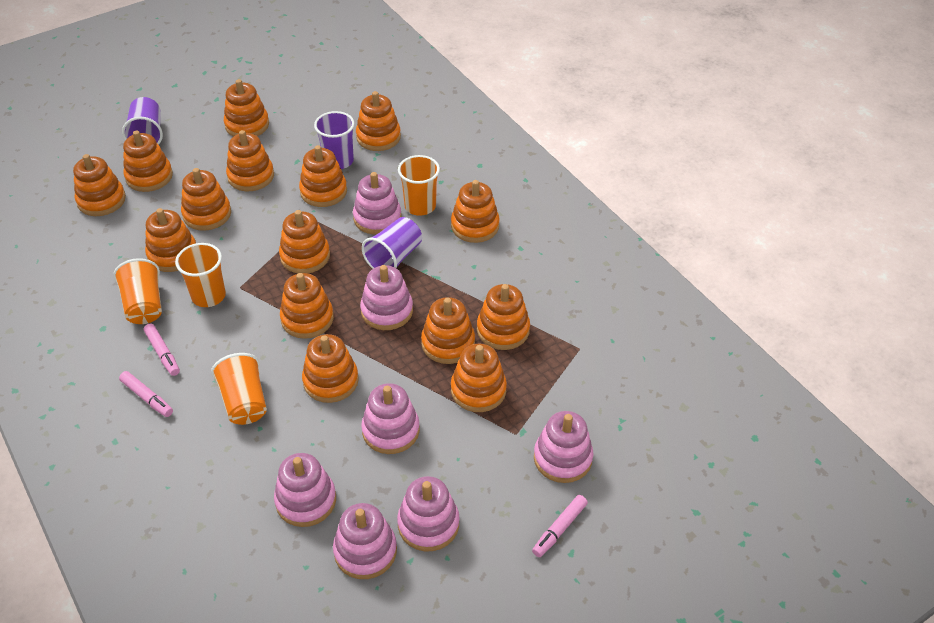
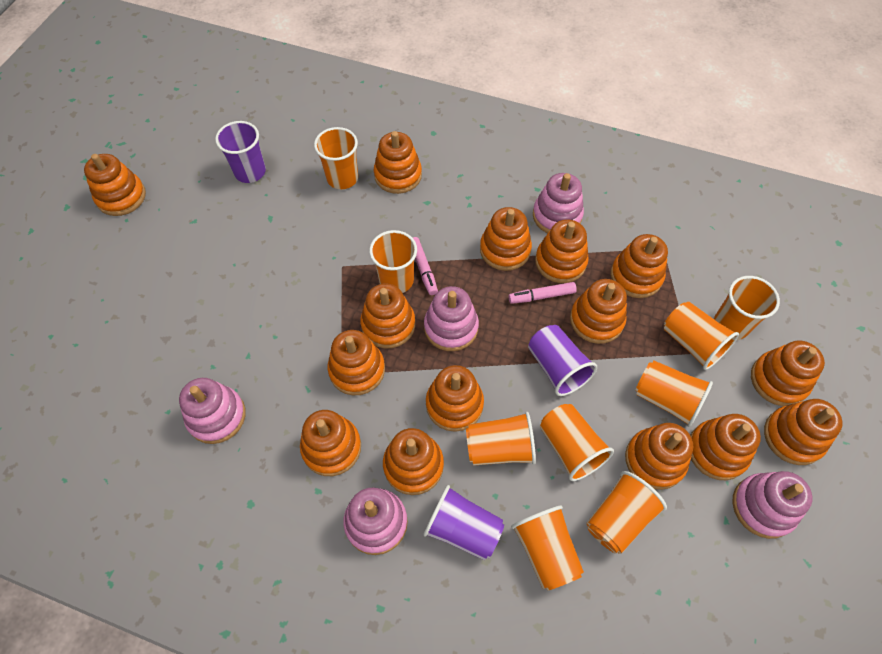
orange cup: 4 -> 9
pink marker: 3 -> 2
pink stacking toy: 7 -> 5

